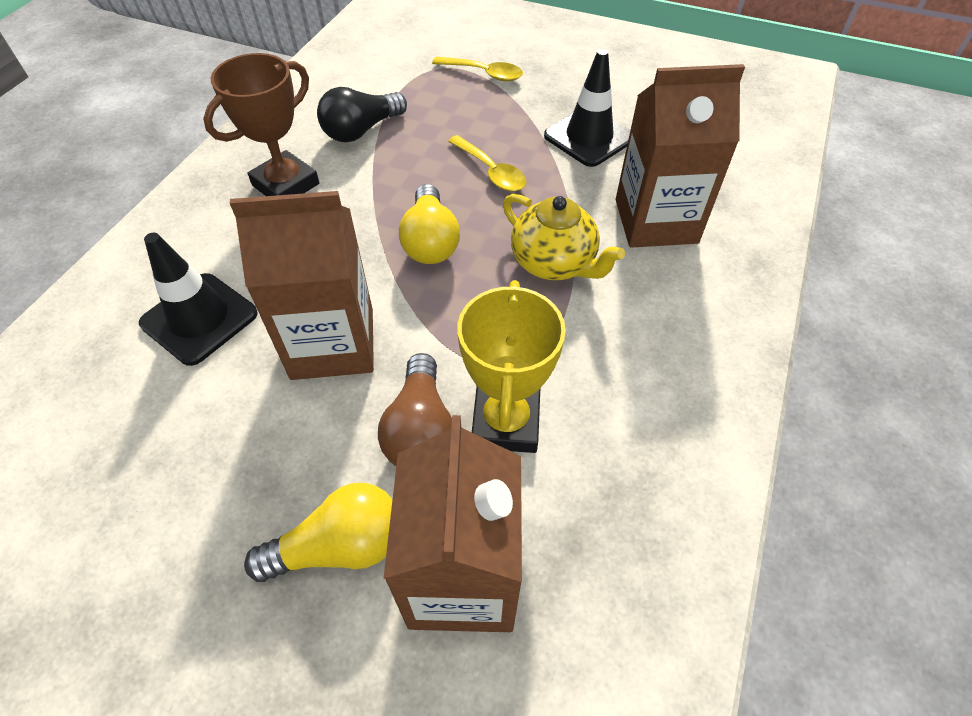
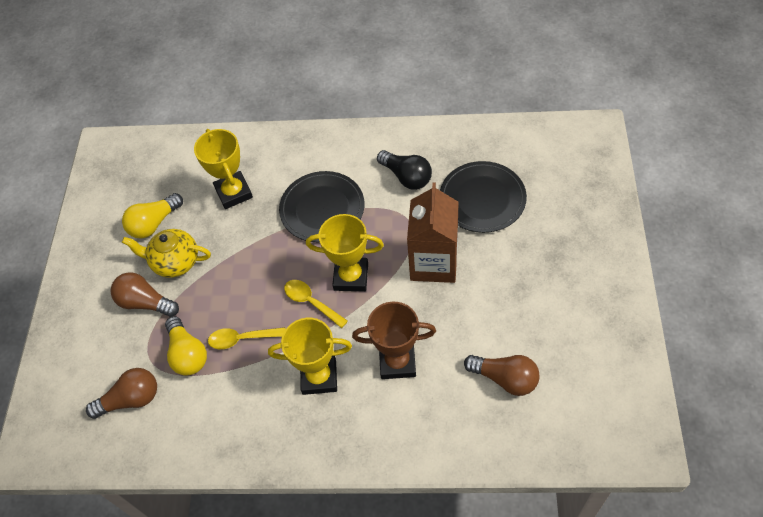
black plate: 0 -> 2
black traffic cone: 2 -> 0
brown carton: 3 -> 1
brown light bulb: 1 -> 3
yellow trophy: 1 -> 3

